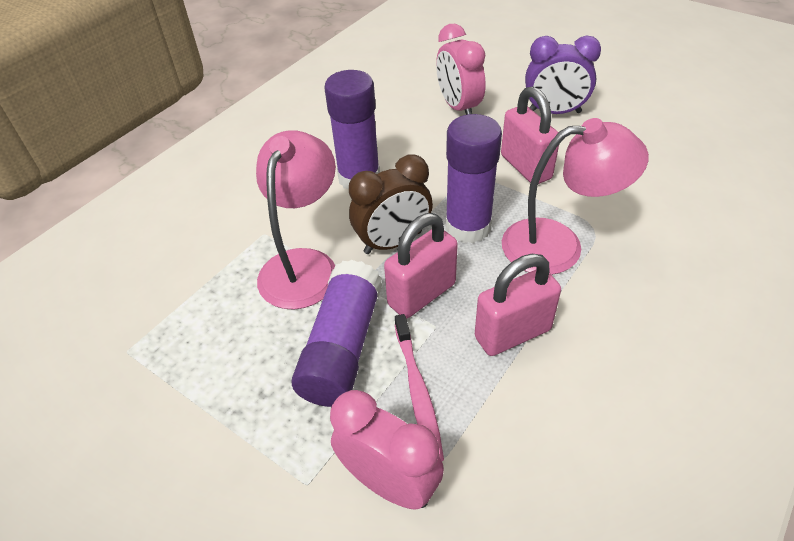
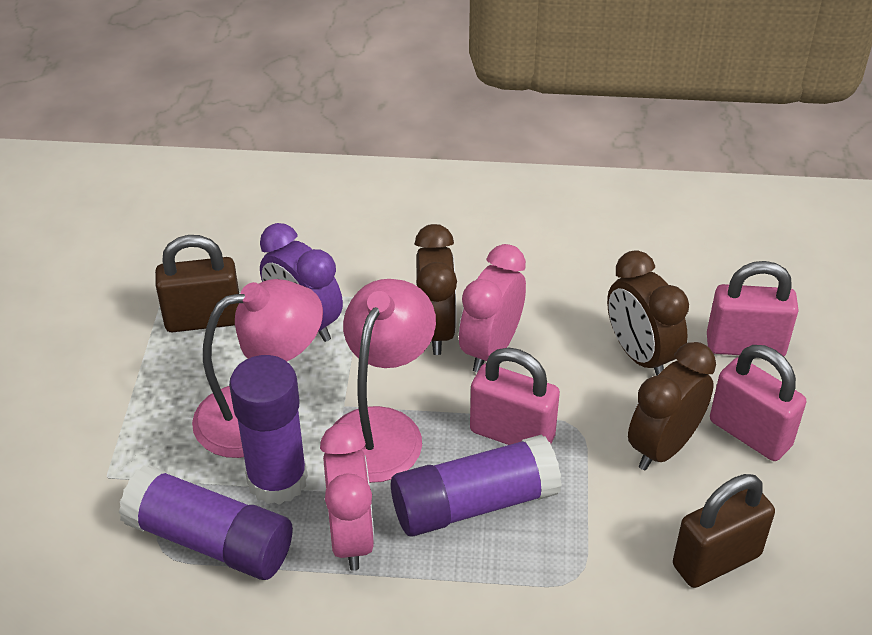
brown clock: 1 -> 3
brown padlock: 0 -> 2
pink toothbrush: 1 -> 0

